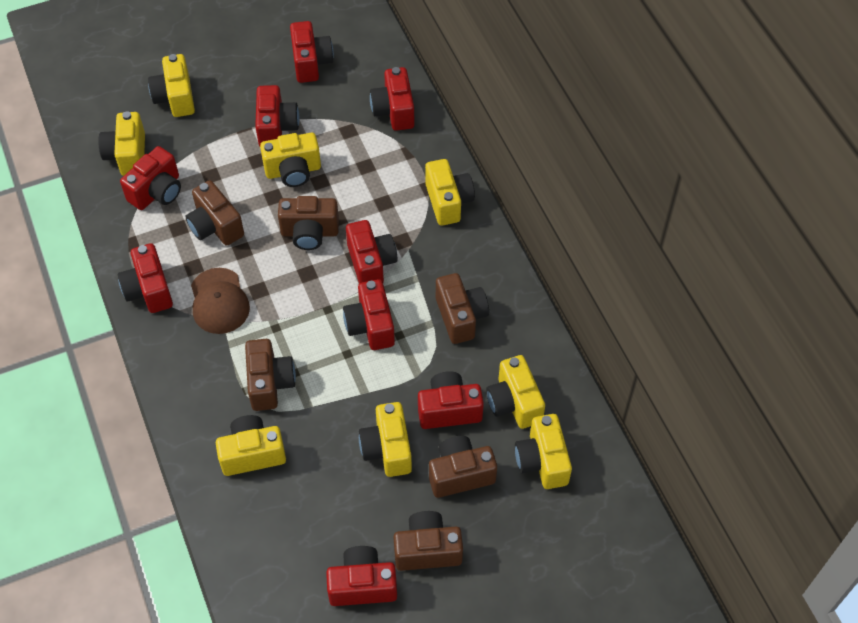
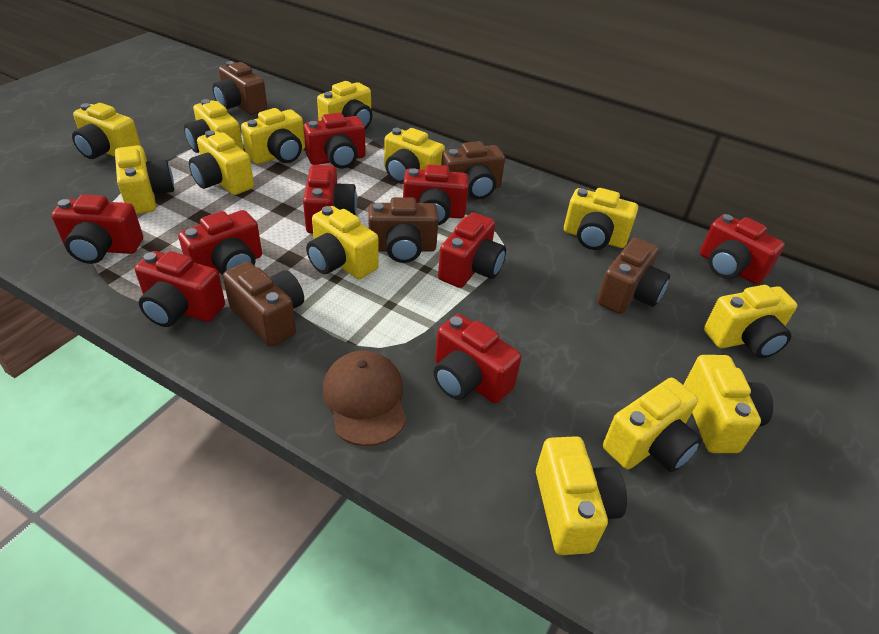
brown camera: 6 -> 5
yellow camera: 8 -> 13

